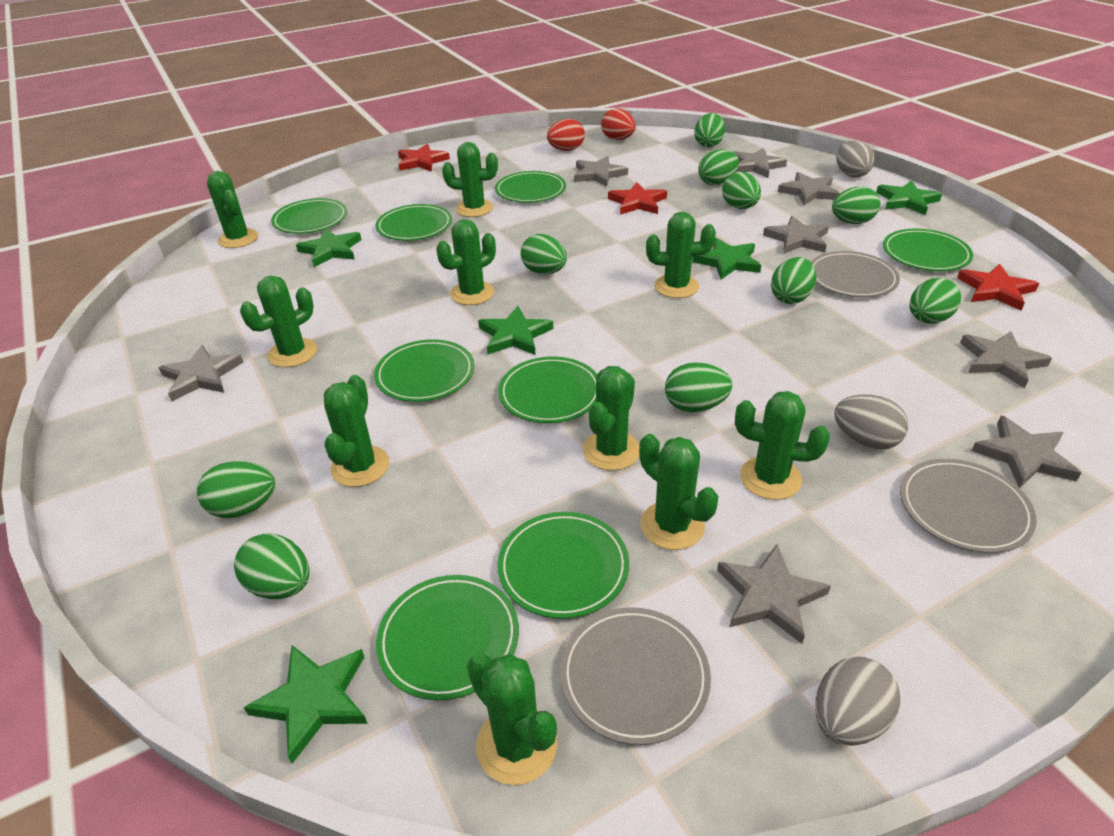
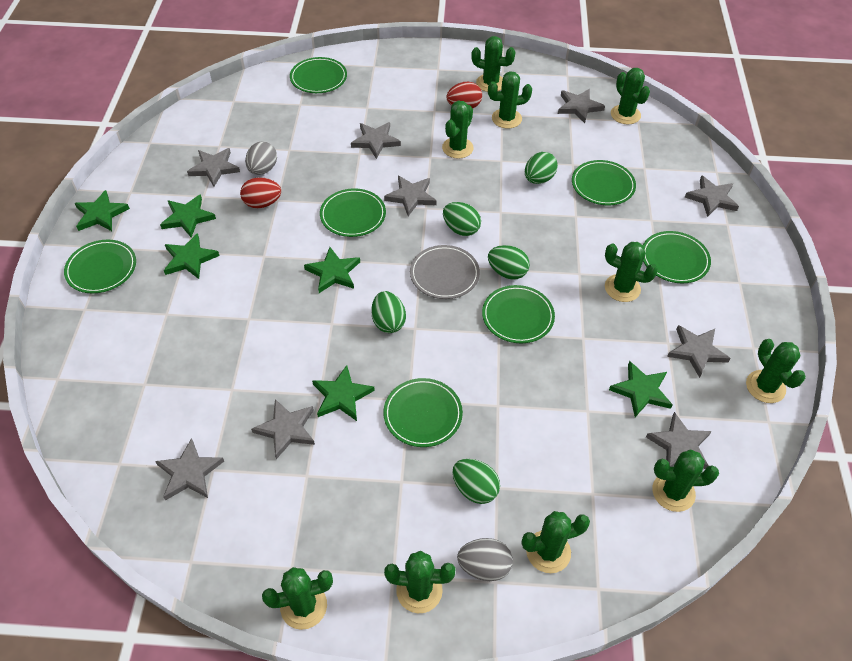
green egg: 10 -> 5
green plate: 8 -> 7
green star: 5 -> 6
grey egg: 3 -> 2
grey plate: 3 -> 1
grey star: 8 -> 9
red star: 3 -> 0

